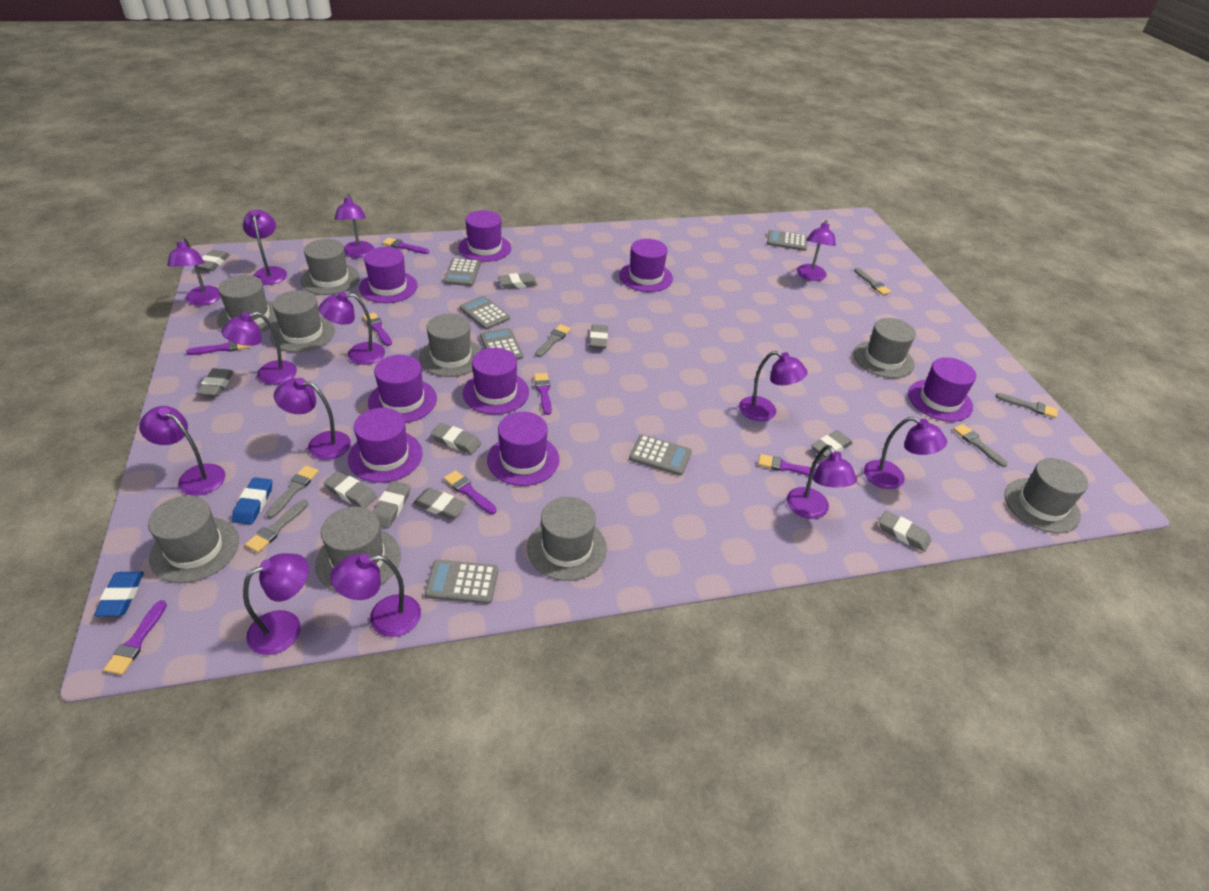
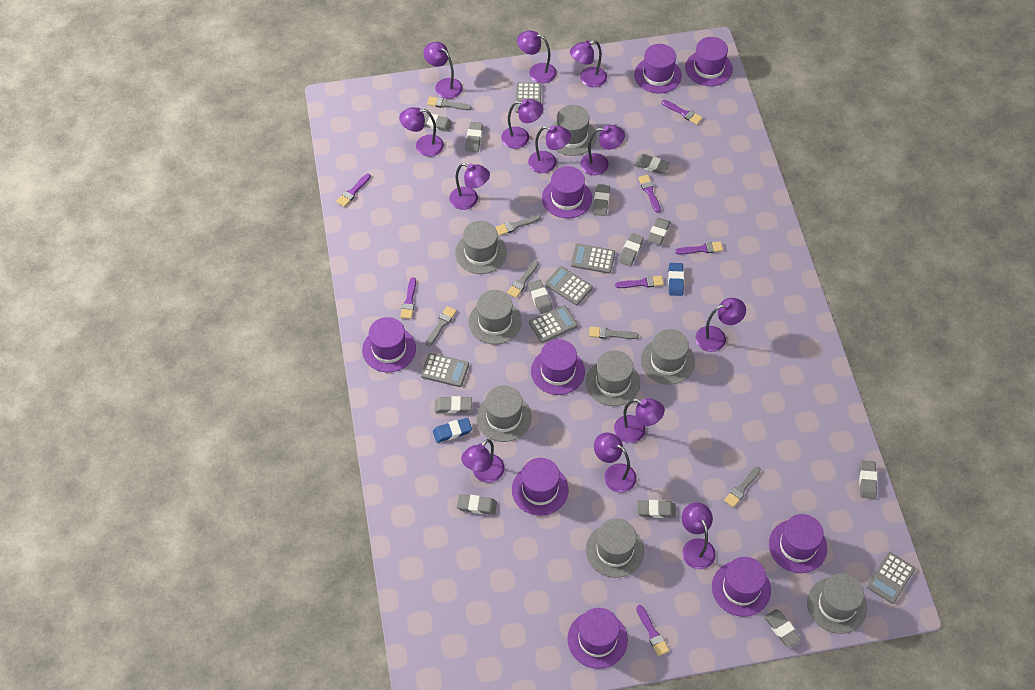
grey eraser: 10 -> 12
grey hat: 9 -> 8
purple hat: 8 -> 9

